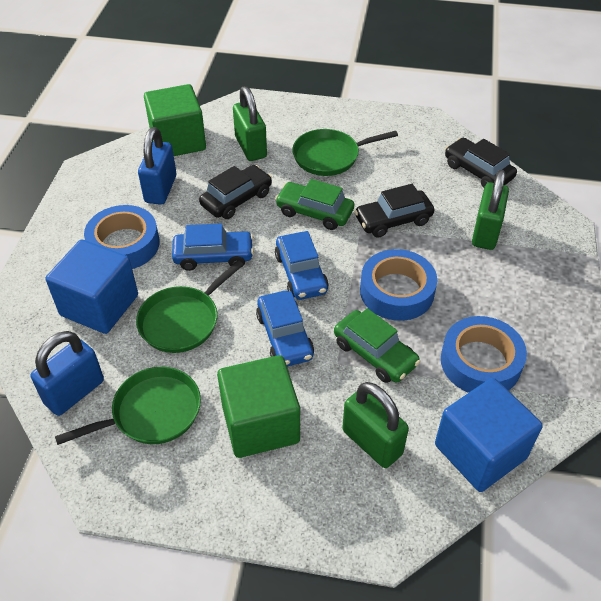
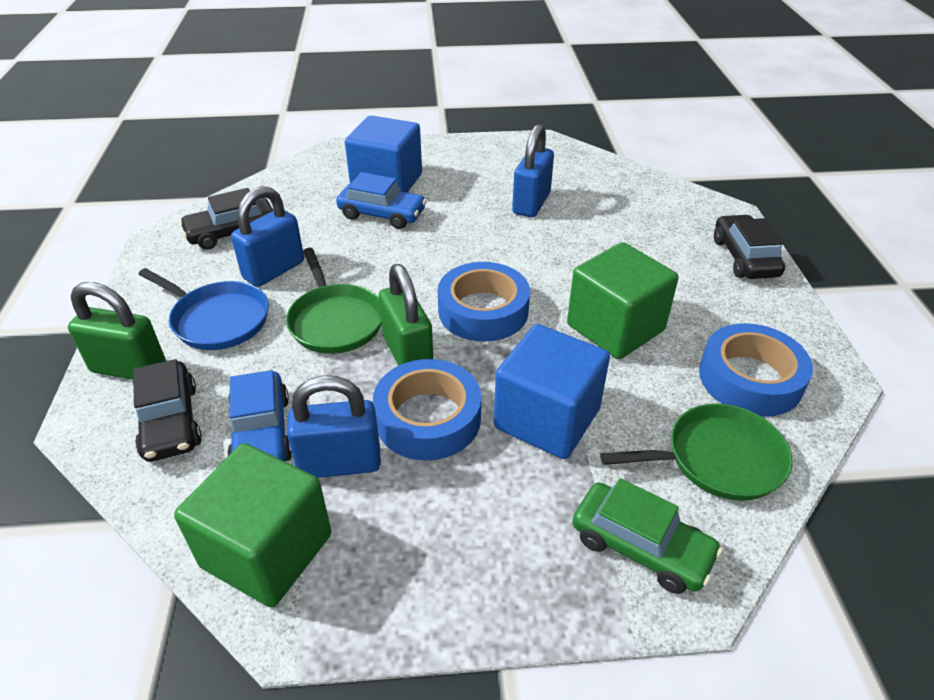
blue car: 3 -> 2
blue padlock: 2 -> 3
blue pan: 0 -> 1
green car: 2 -> 1
green padlock: 3 -> 2
green pan: 3 -> 2

